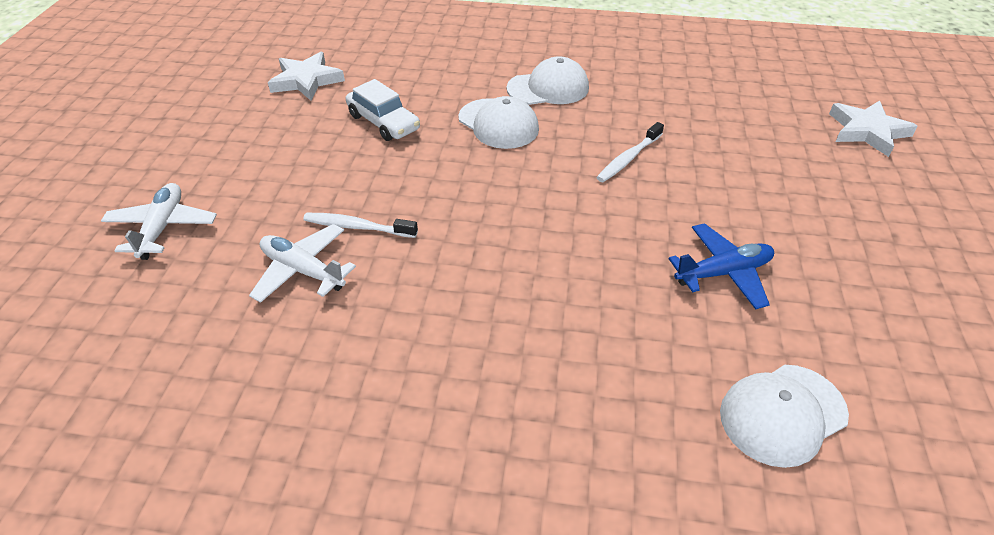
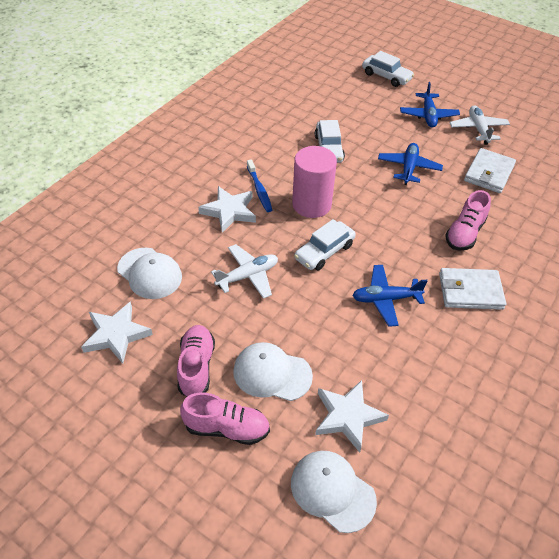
blue plane: 1 -> 3
blue toothbrush: 0 -> 1
pink cylinder: 0 -> 1
pink shoe: 0 -> 3
white car: 1 -> 3
white star: 2 -> 3
white toothbrush: 2 -> 0
white wallet: 0 -> 2

